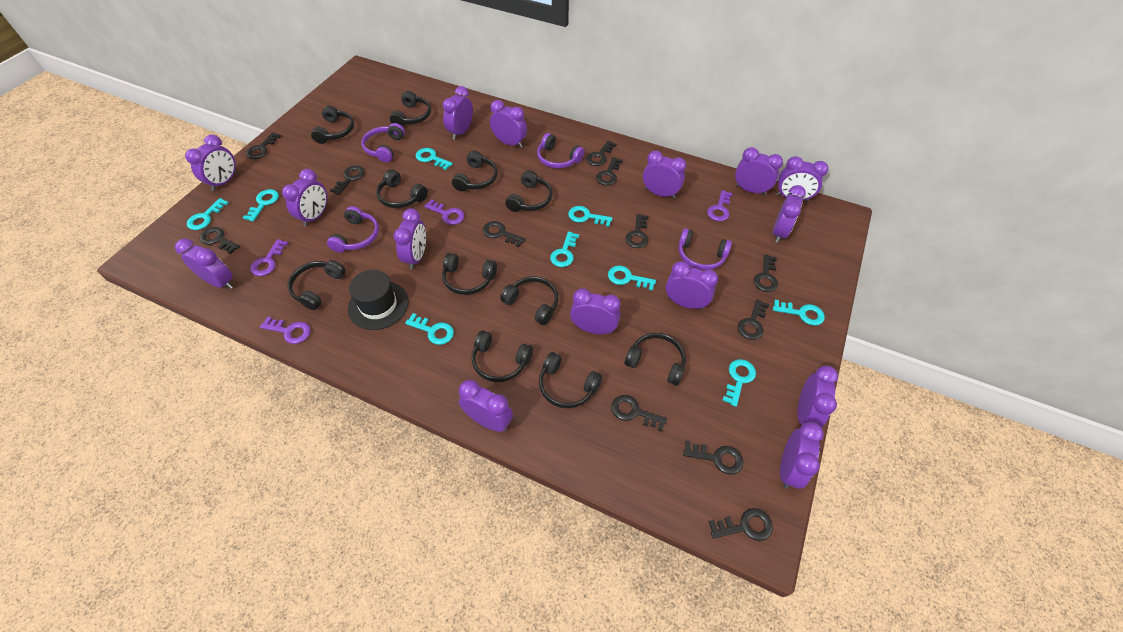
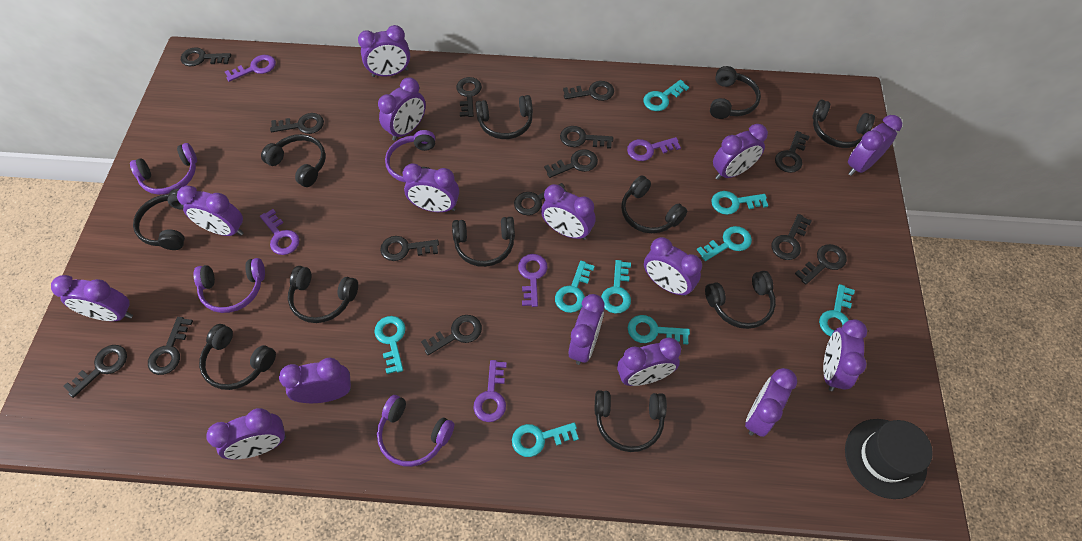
black key: 12 -> 14
purple key: 4 -> 5

